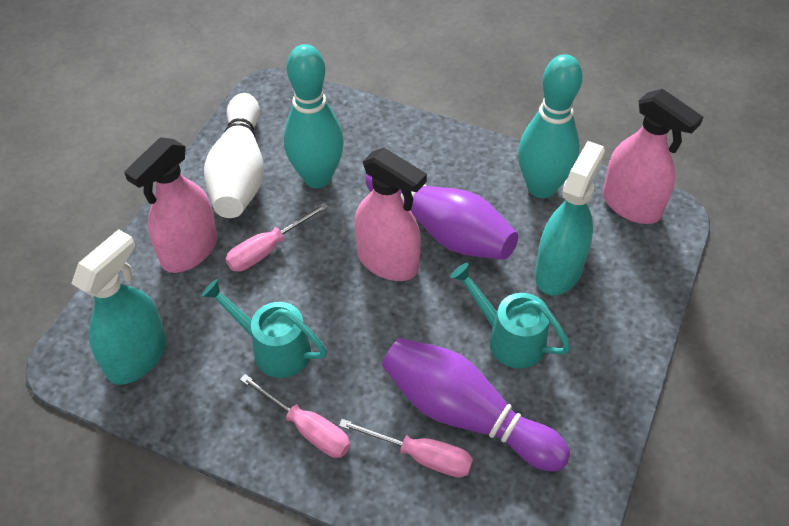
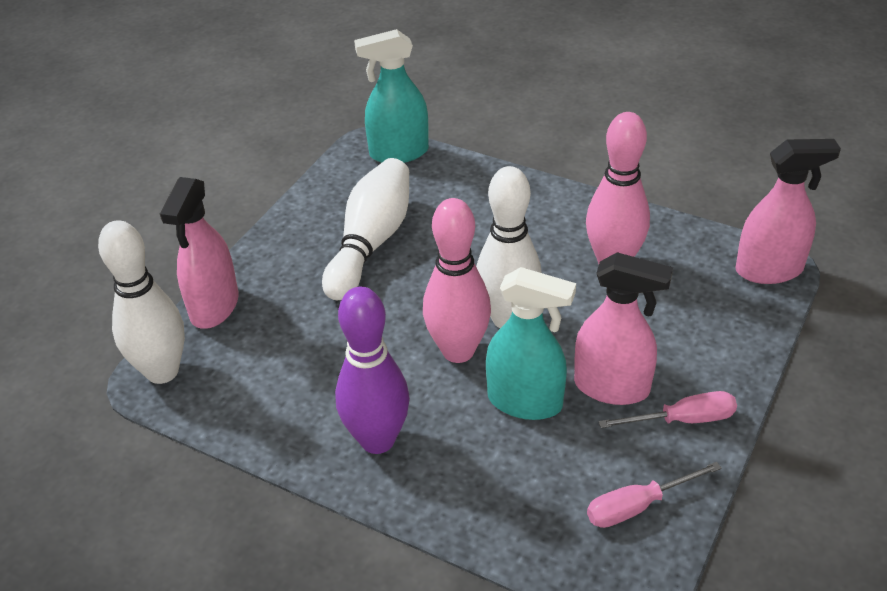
pink bowling pin: 0 -> 2
pink screwdriver: 3 -> 2
purple bowling pin: 2 -> 1
turquoise bowling pin: 2 -> 0
turquoise watering can: 2 -> 0
white bowling pin: 1 -> 3

